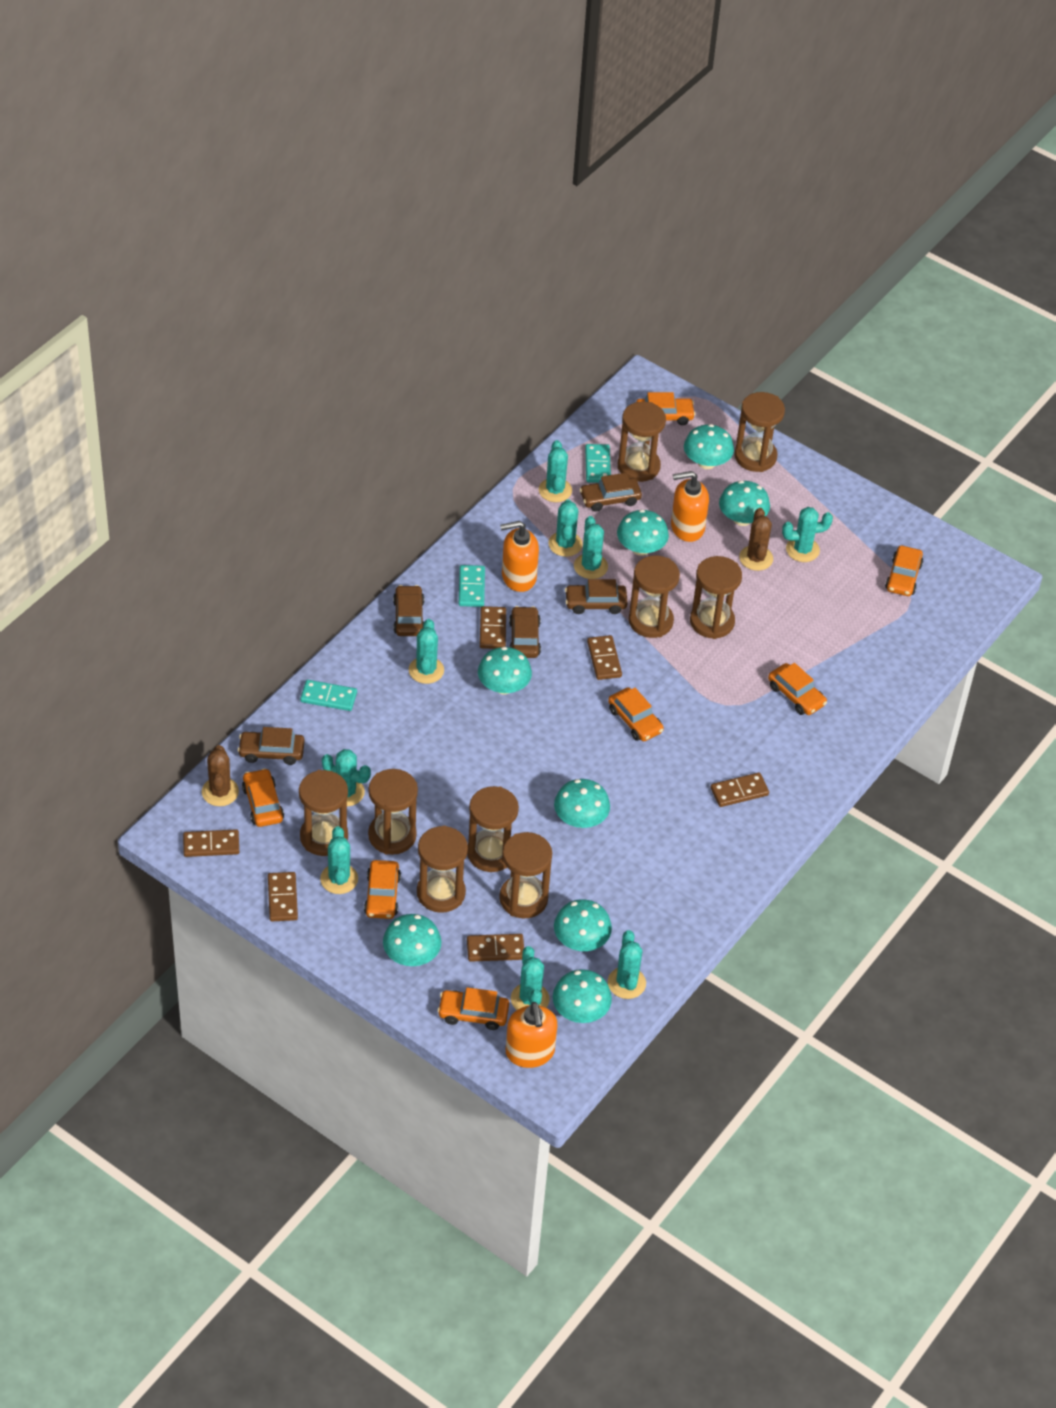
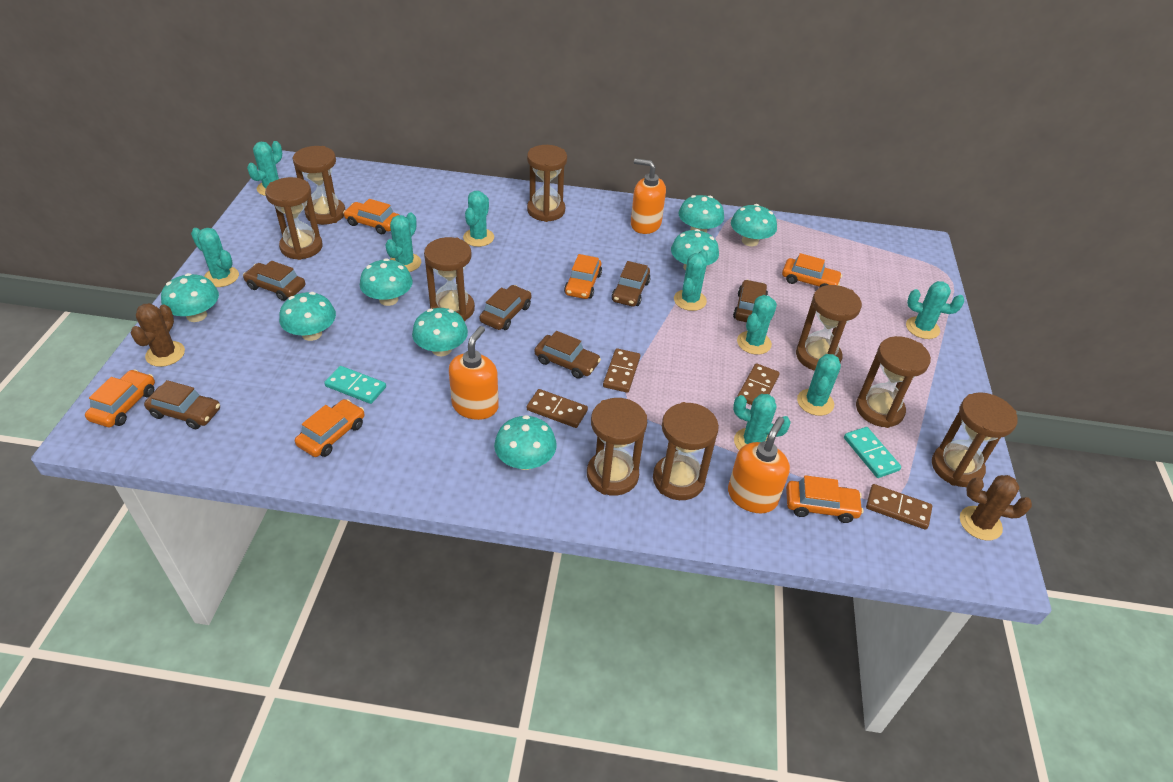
brown car: 5 -> 6
brown domino: 6 -> 4
orange car: 7 -> 6
turquoise domino: 3 -> 2

